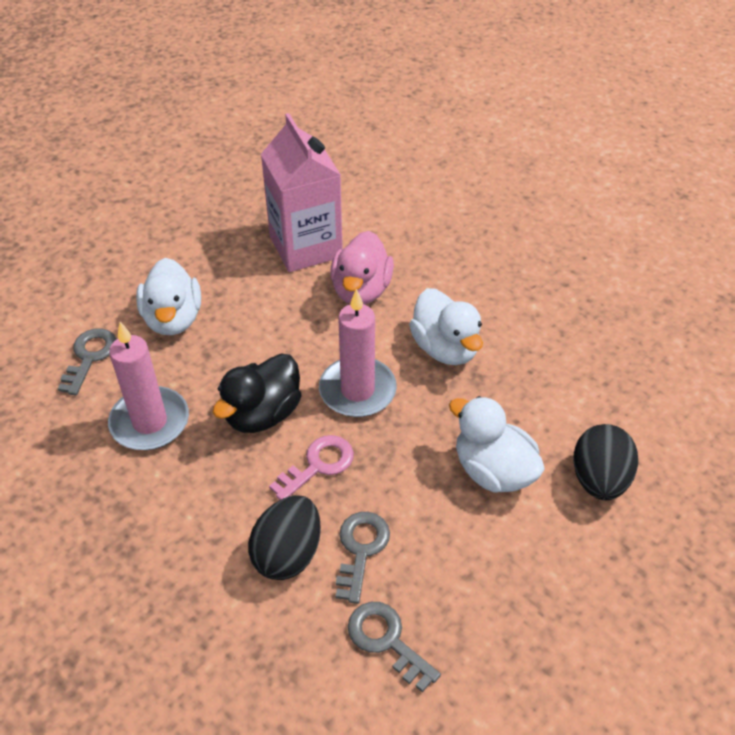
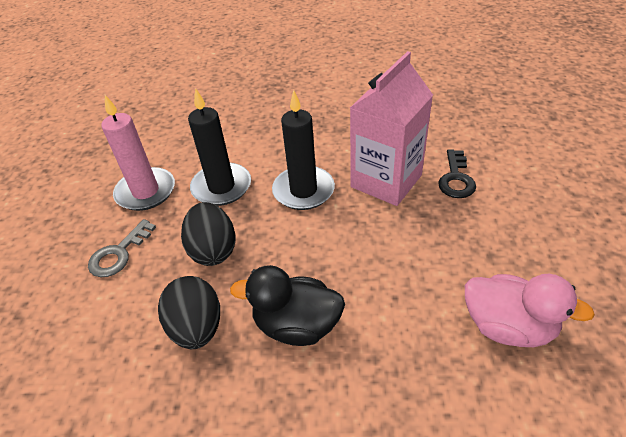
black candle: 0 -> 2
black key: 0 -> 1
grey key: 3 -> 1
pink candle: 2 -> 1
pink key: 1 -> 0
white duck: 3 -> 0

